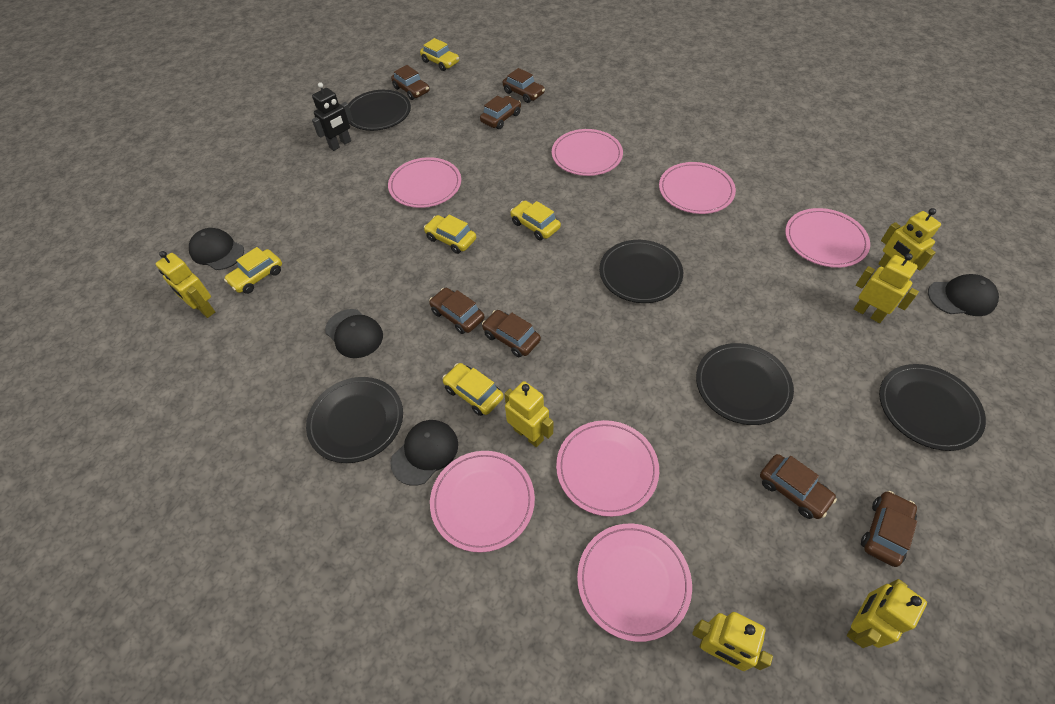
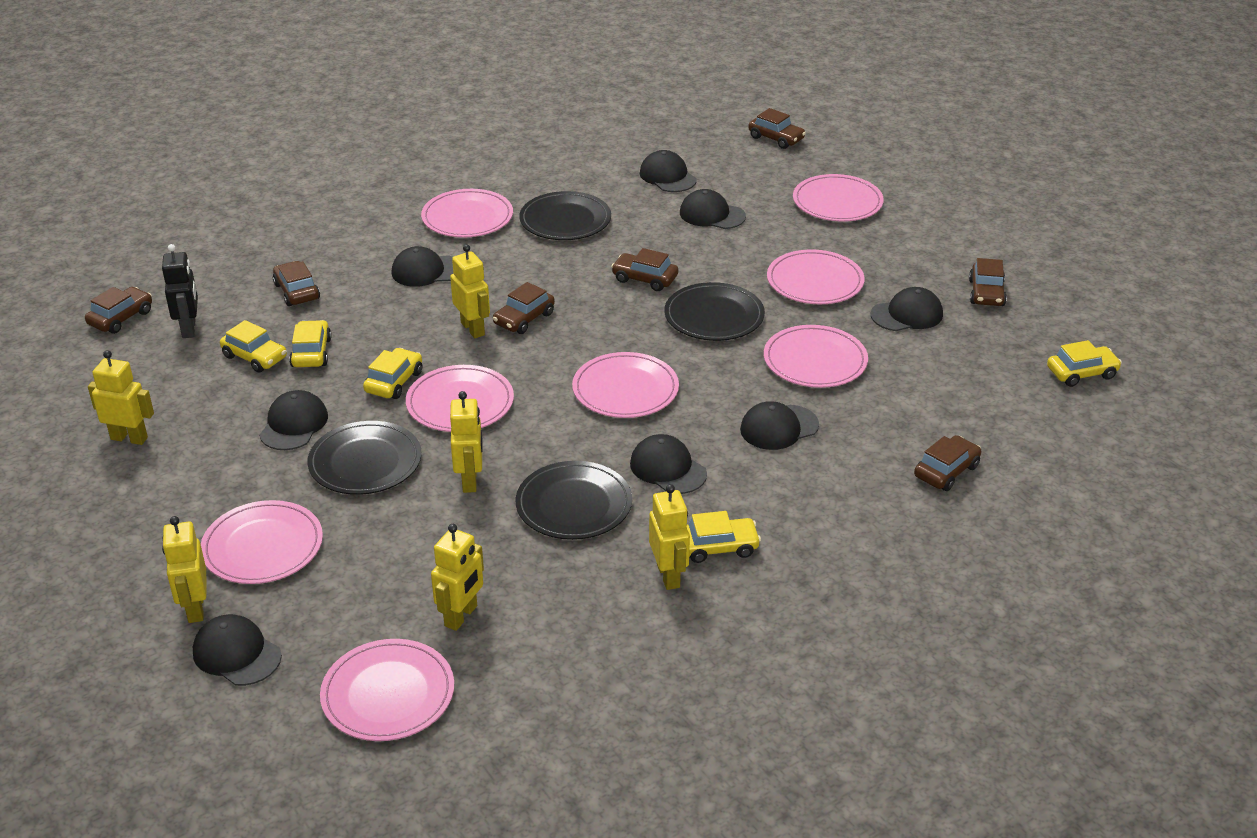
black cap: 4 -> 8
black plate: 5 -> 4
pink plate: 7 -> 8

